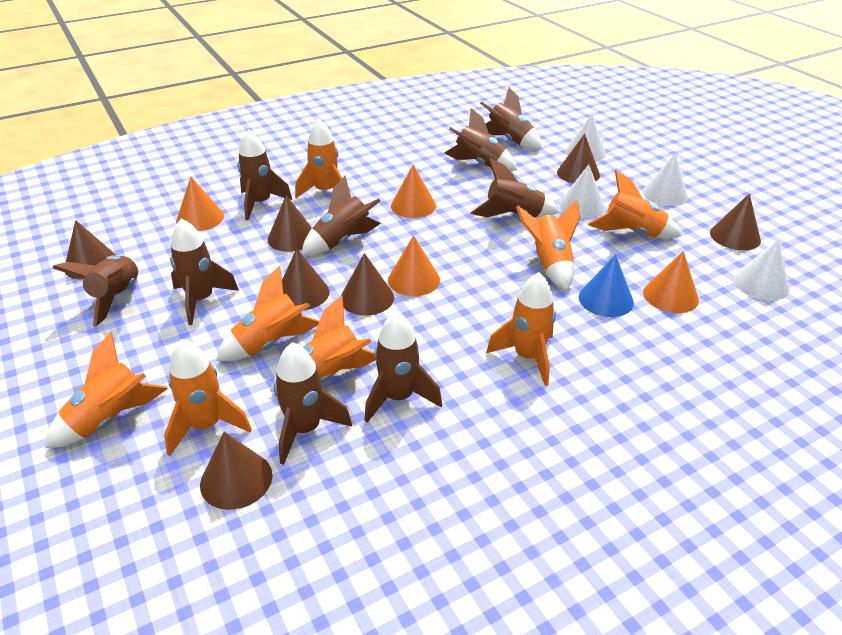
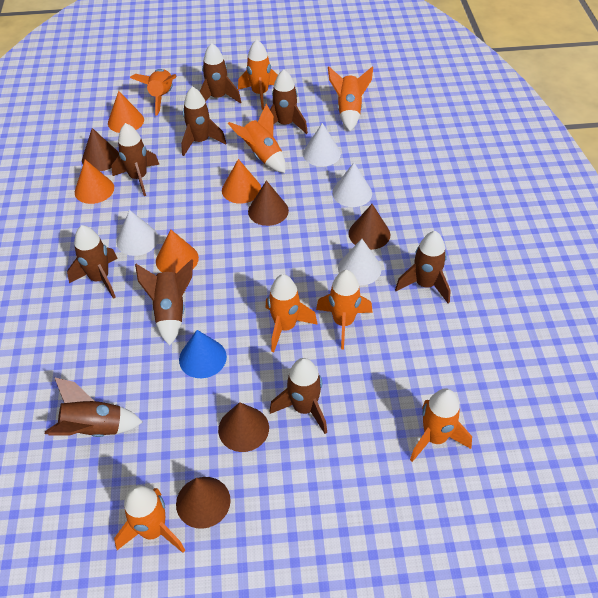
brown cone: 7 -> 5

